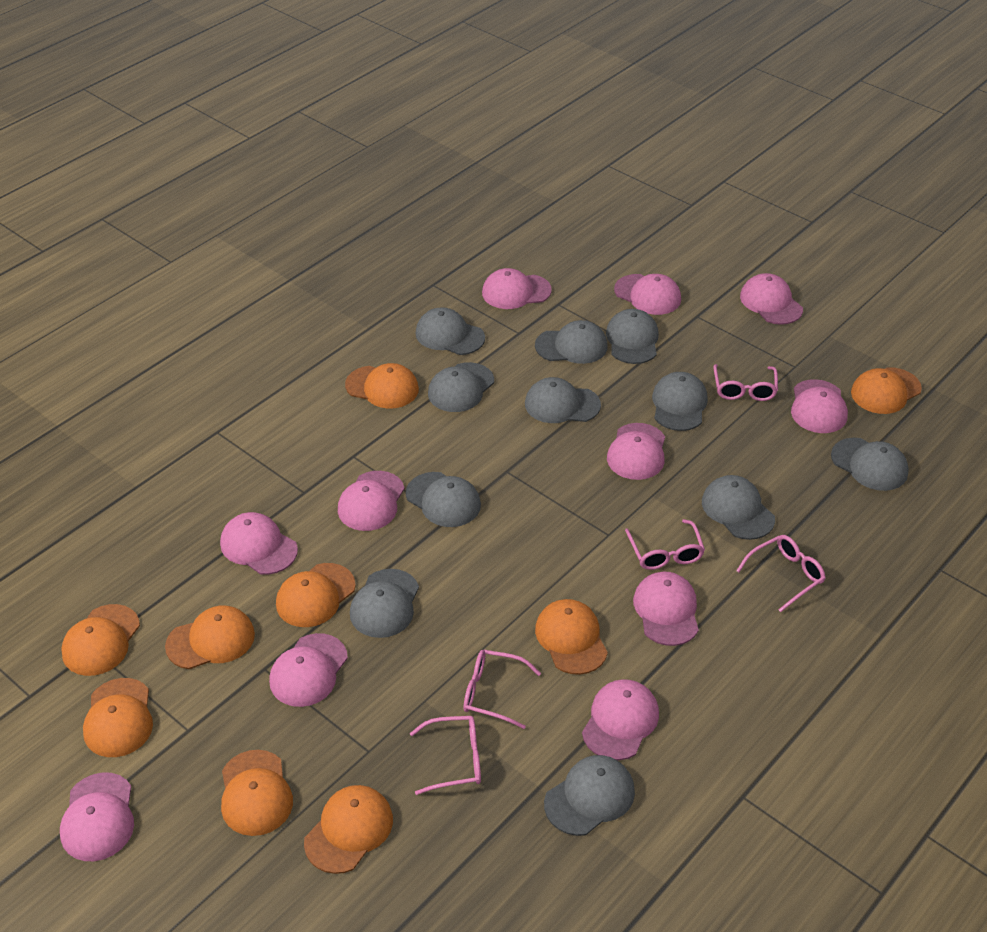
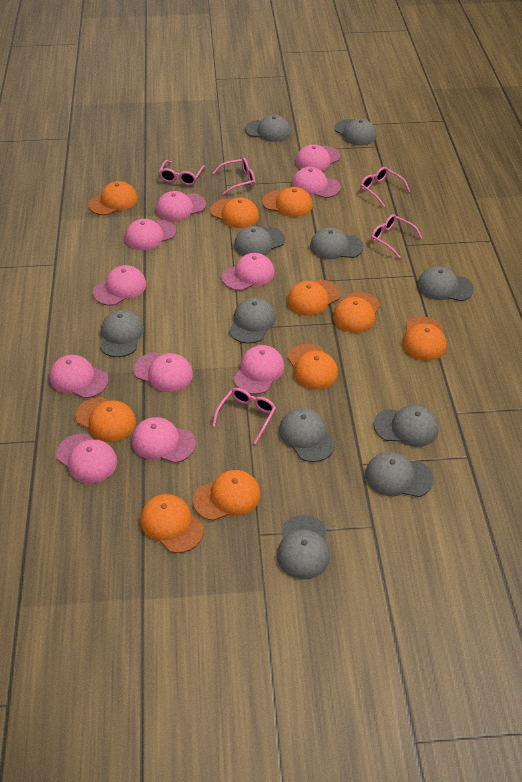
orange cap: 9 -> 10

